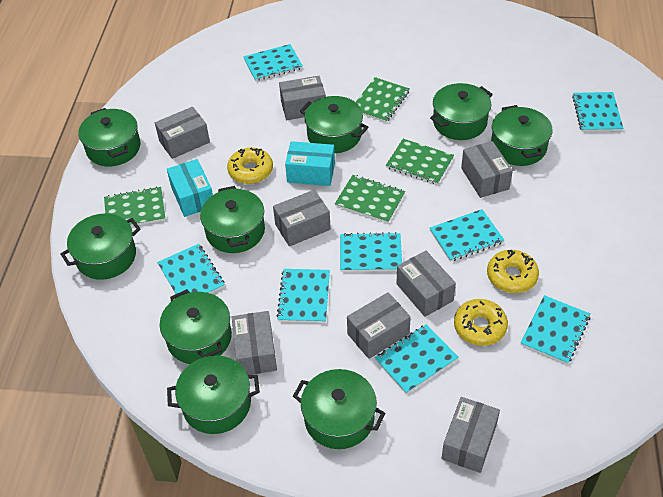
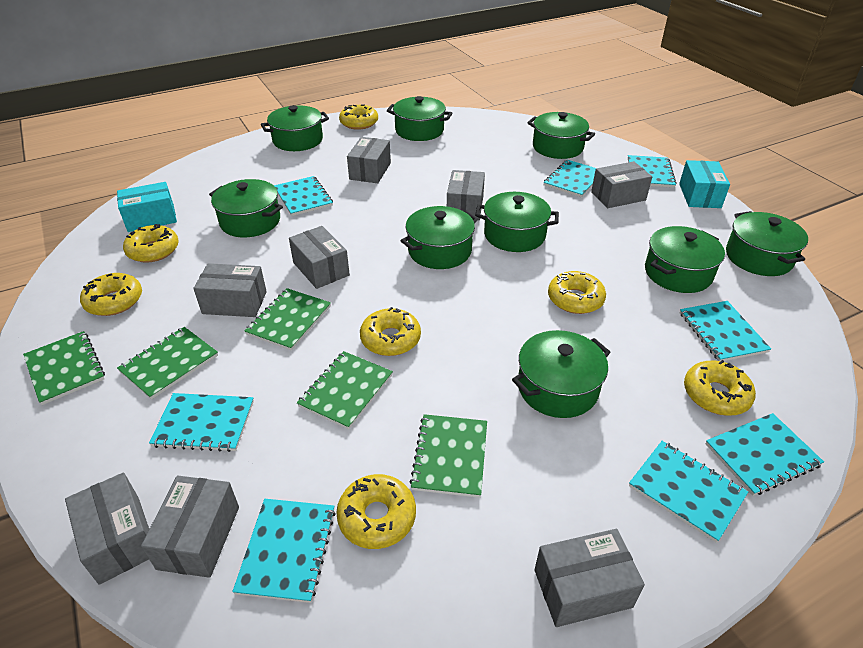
green notebook: 4 -> 5
yellow donut: 3 -> 7

